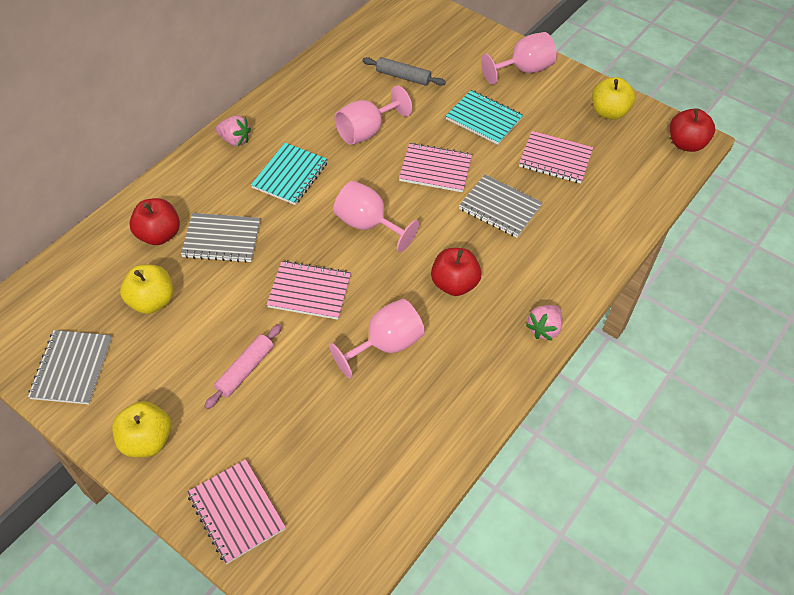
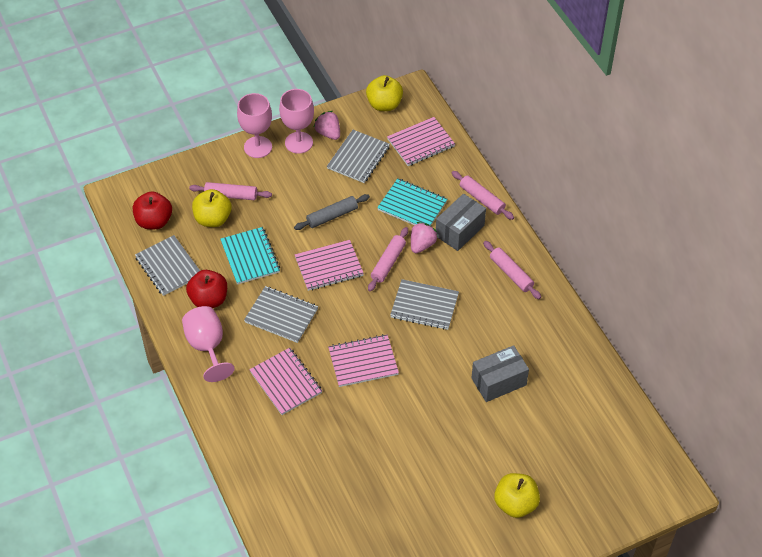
grey box: 0 -> 2
grey notebook: 3 -> 4
pink goblet: 4 -> 3
pink rolling pin: 1 -> 4
red apple: 3 -> 2

